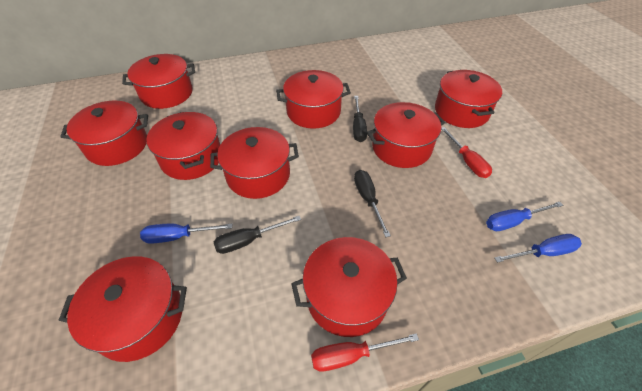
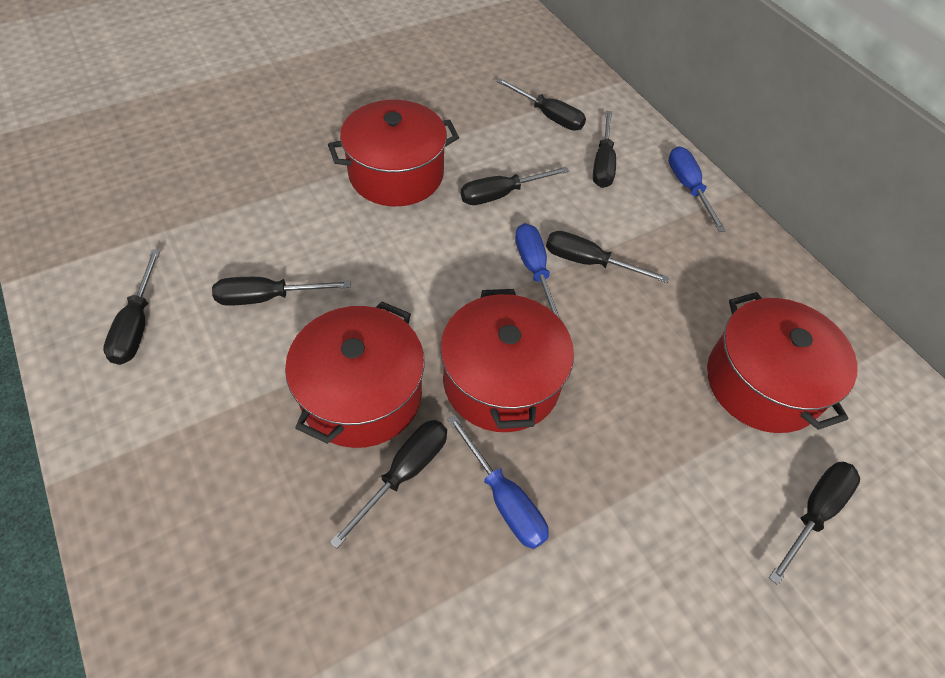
black screwdriver: 3 -> 8
red pot: 9 -> 4
red screwdriver: 2 -> 0

